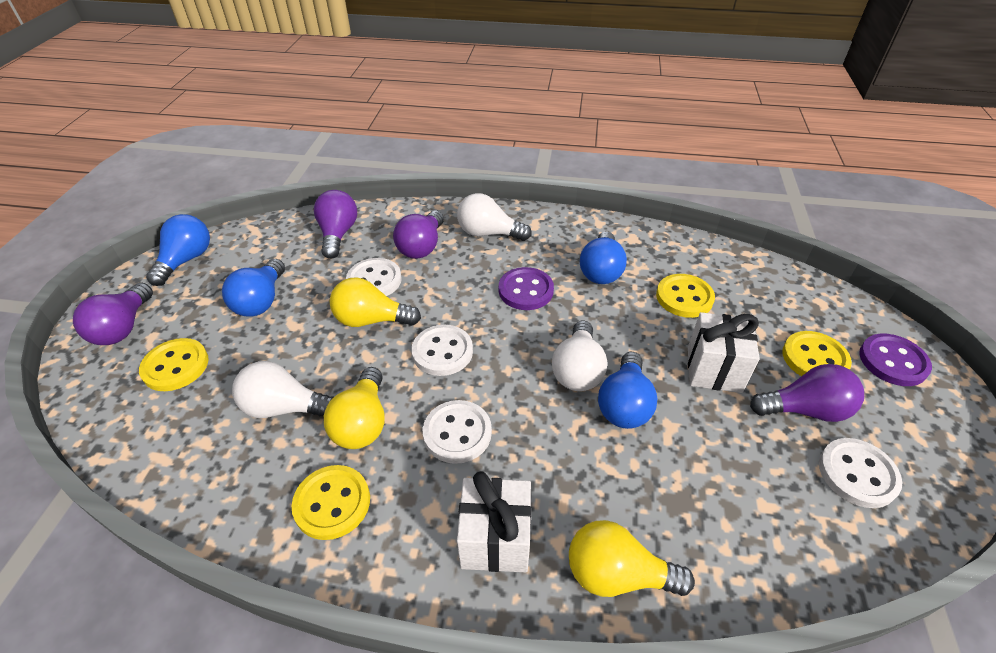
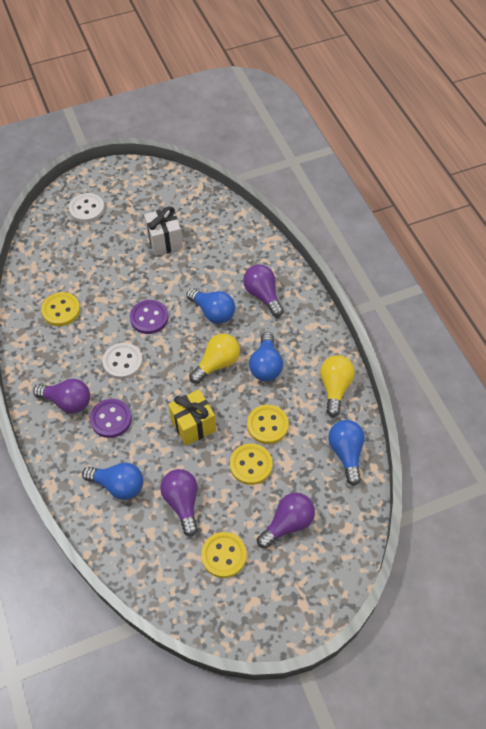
white button: 4 -> 2
white gift: 2 -> 1
white light bulb: 3 -> 0
yellow gift: 0 -> 1
yellow light bulb: 3 -> 2

